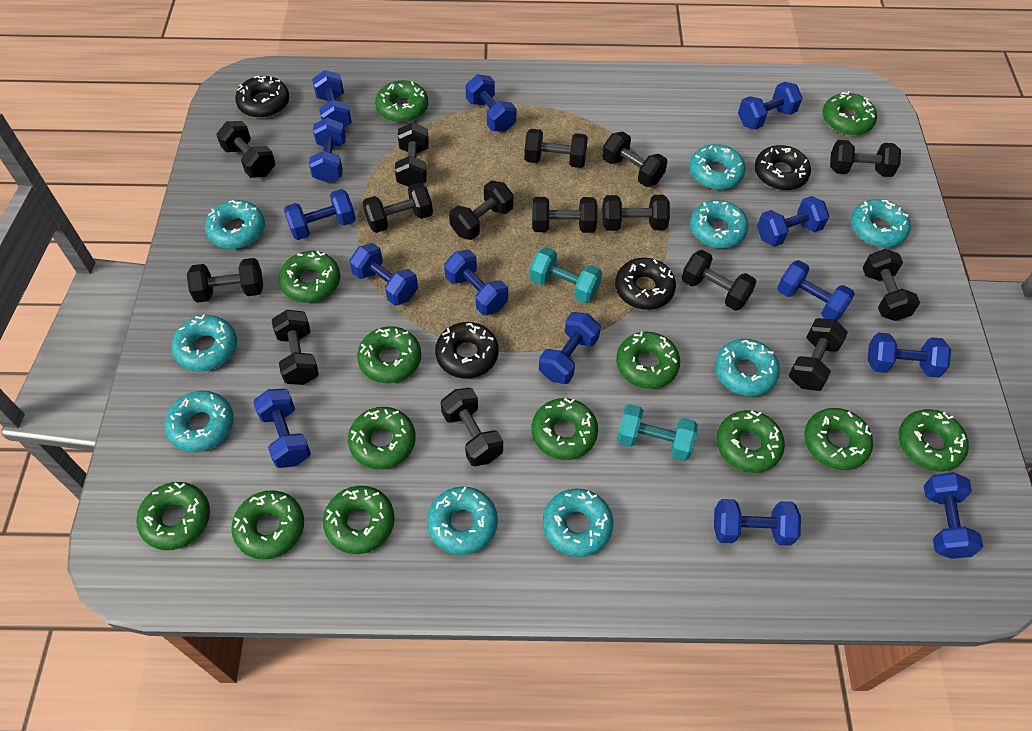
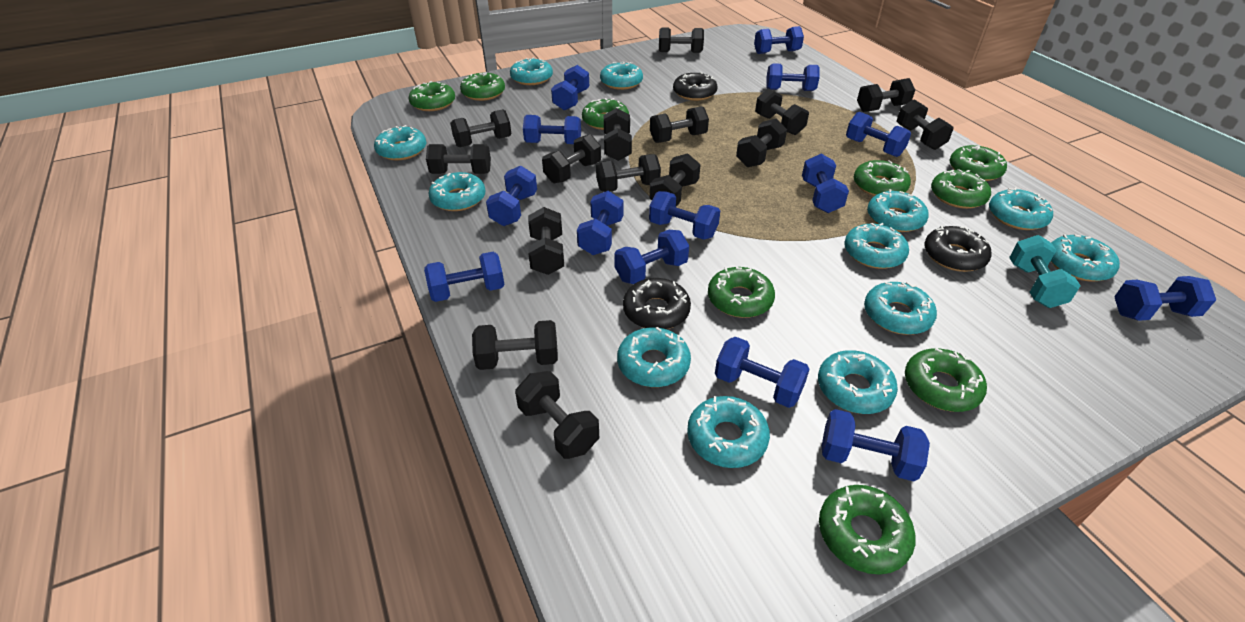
black donut: 4 -> 3
green donut: 13 -> 9
turquoise donut: 9 -> 12
turquoise dumbbell: 2 -> 1

